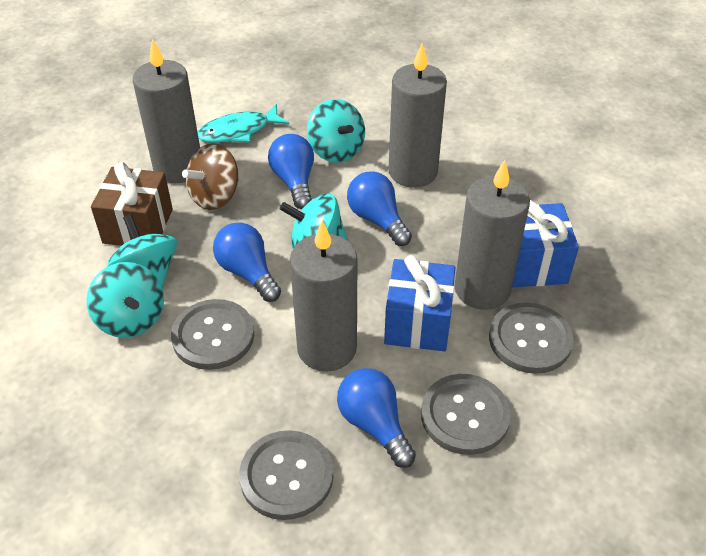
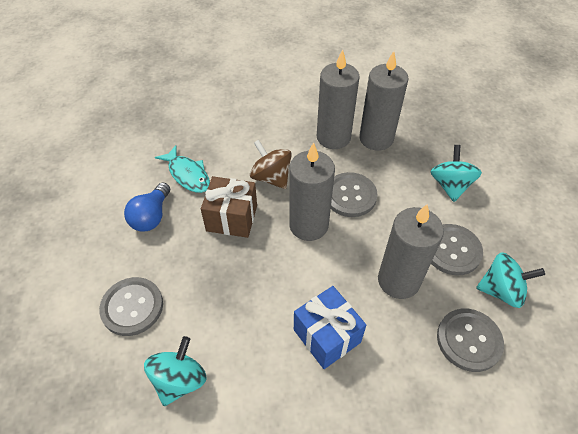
blue gift: 2 -> 1
blue light bulb: 4 -> 1
turquoise spinning top: 4 -> 3

